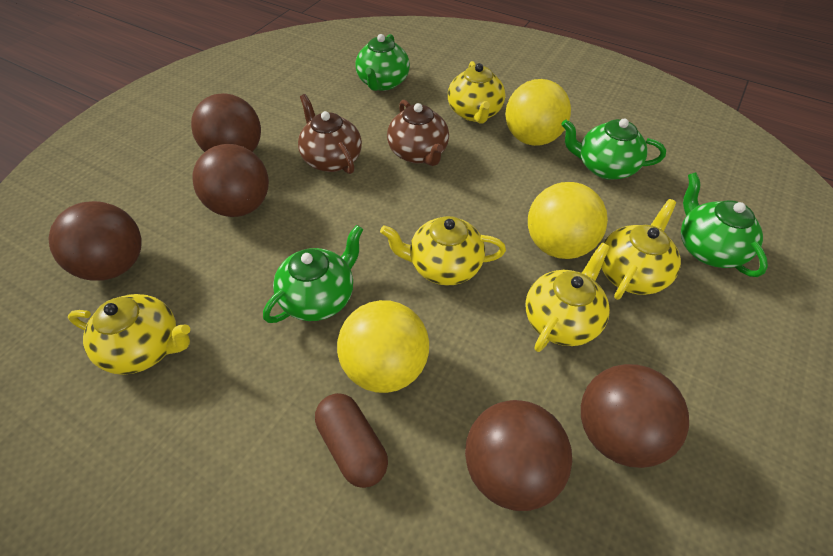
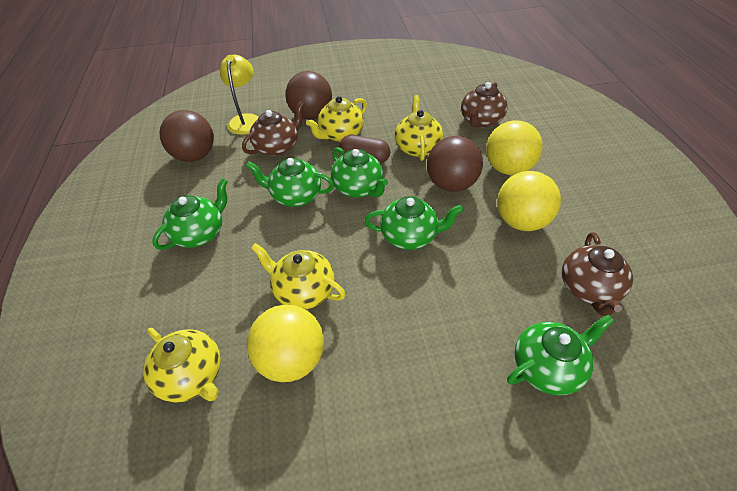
brown ball: 5 -> 3
brown teapot: 2 -> 3
green teapot: 4 -> 5
yellow lamp: 0 -> 1
yellow teapot: 5 -> 4

